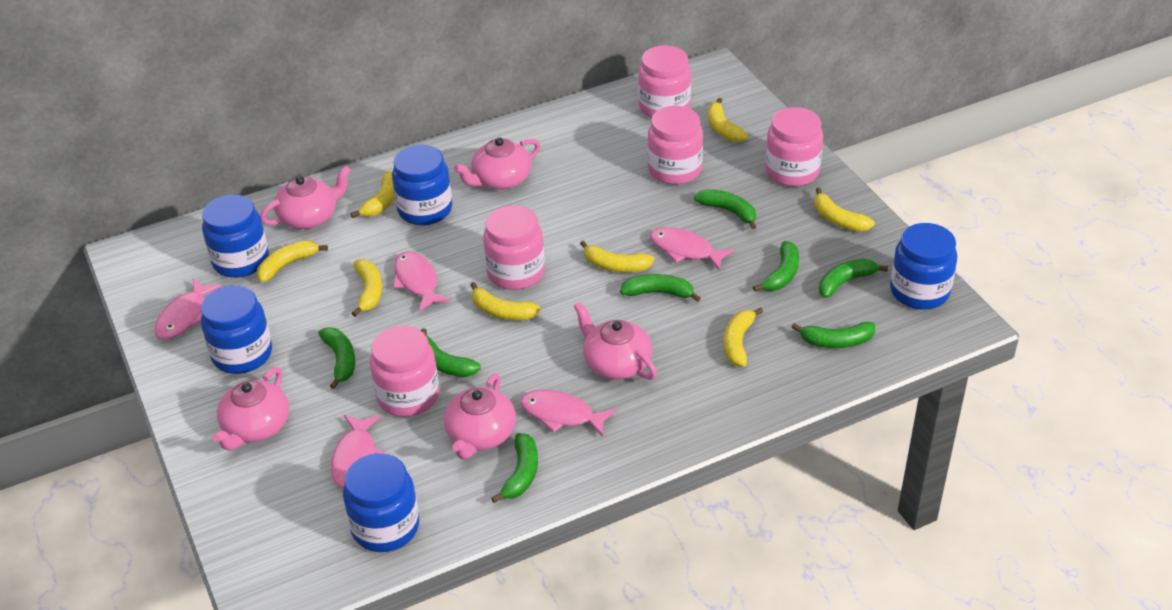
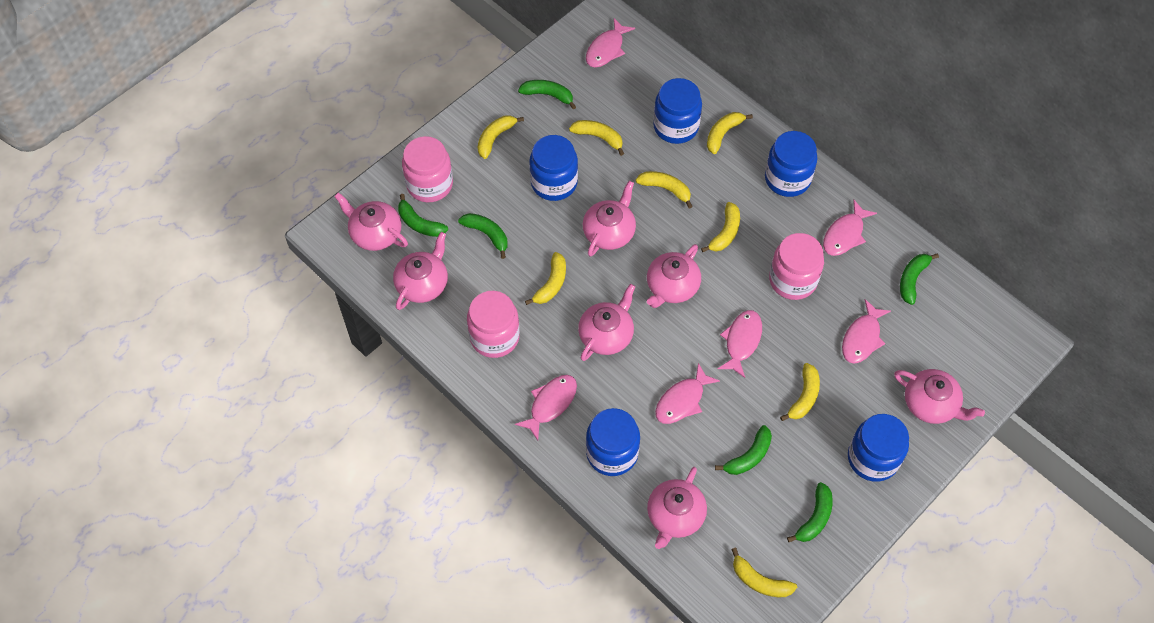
green banana: 8 -> 6
pink fish: 5 -> 6
pink jar: 5 -> 3
pink teapot: 5 -> 7

